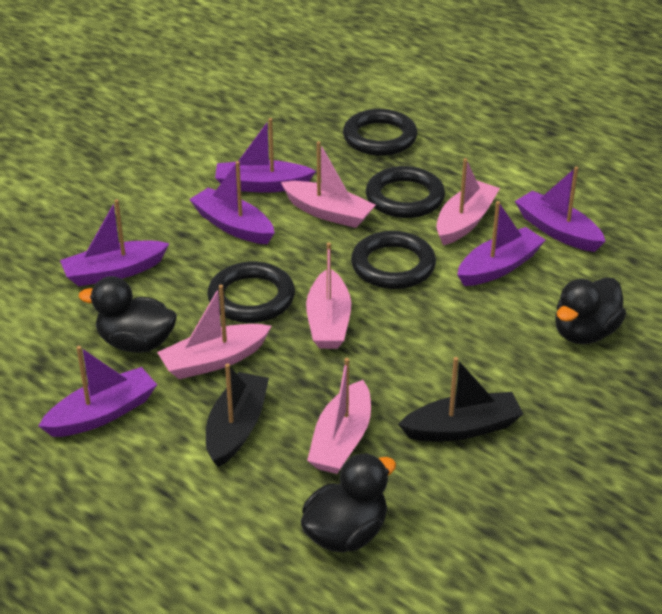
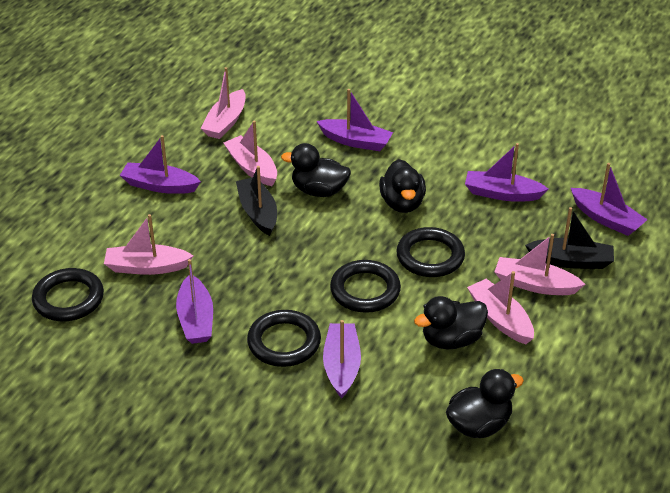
black duck: 3 -> 4

